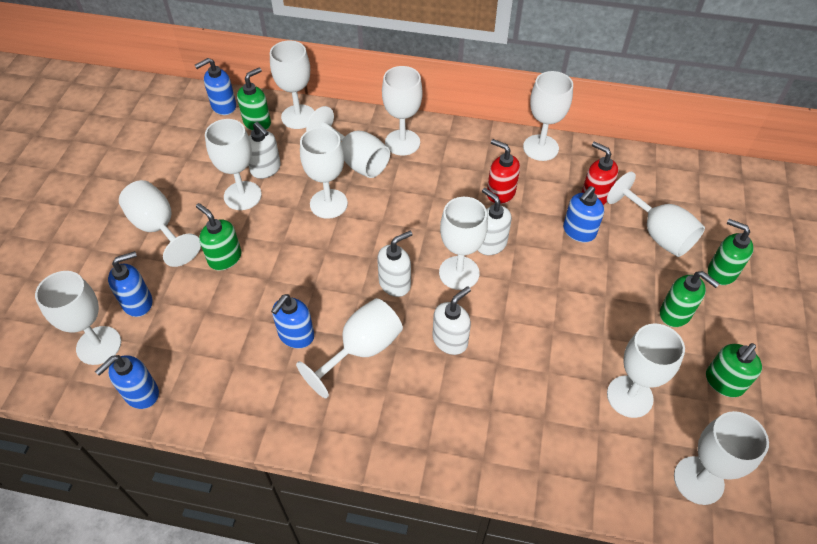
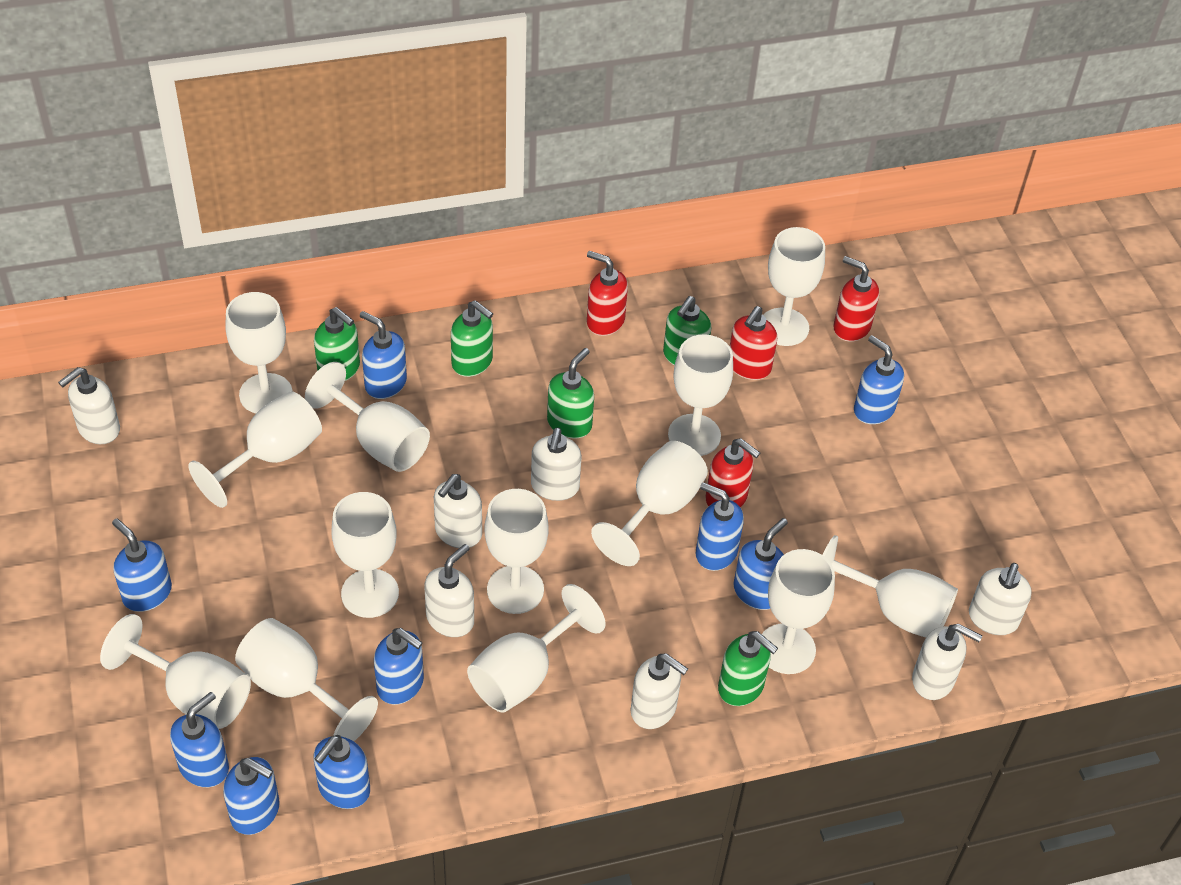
blue soap dispenser: 5 -> 9
red soap dispenser: 2 -> 4
white soap dispenser: 4 -> 7

